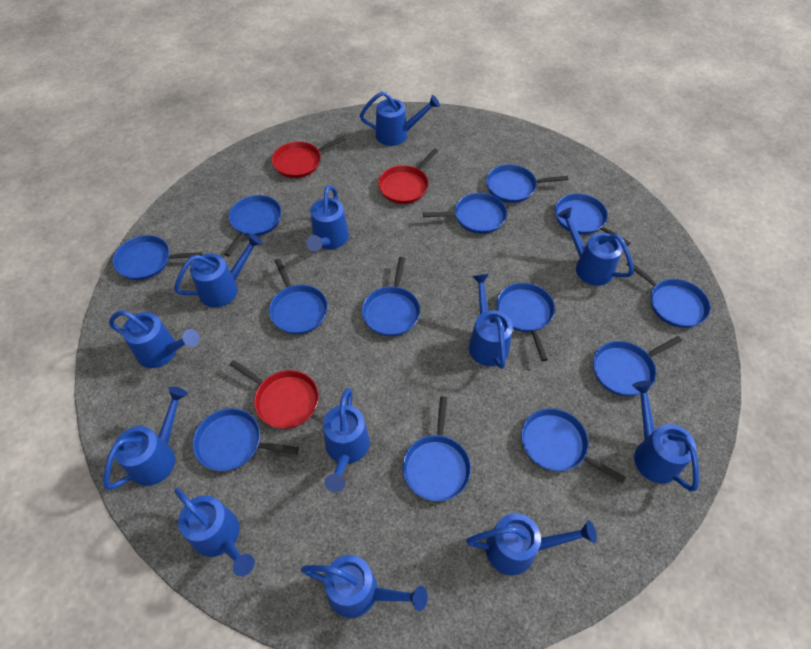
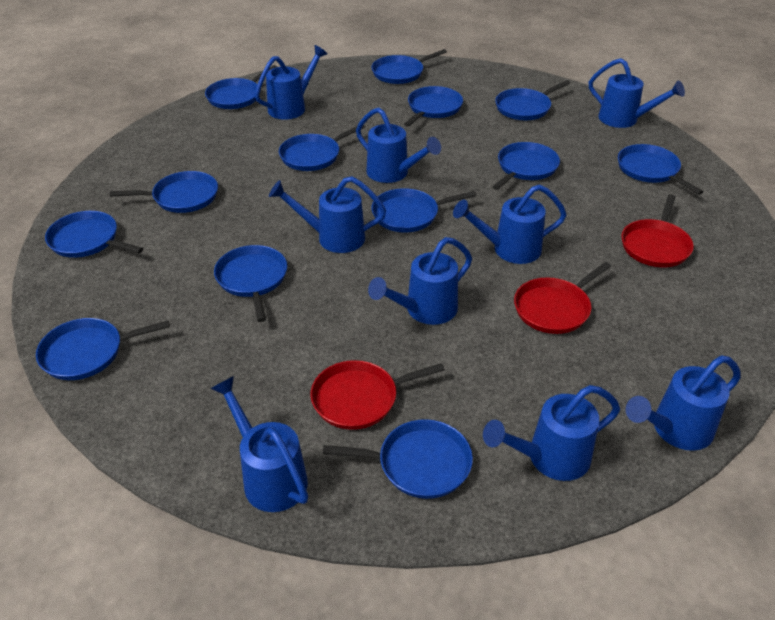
blue watering can: 12 -> 9

